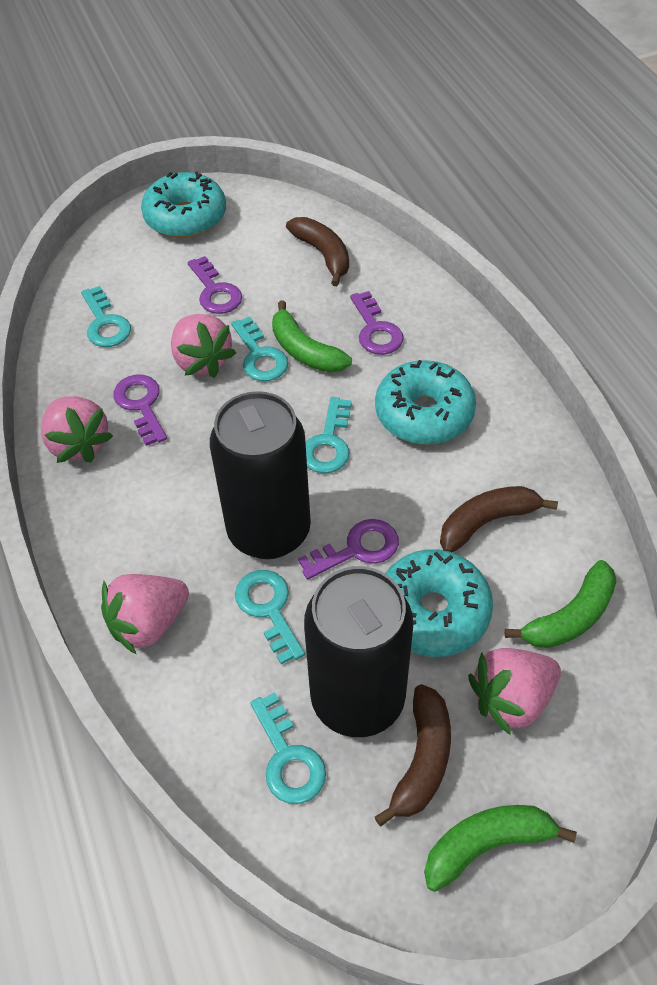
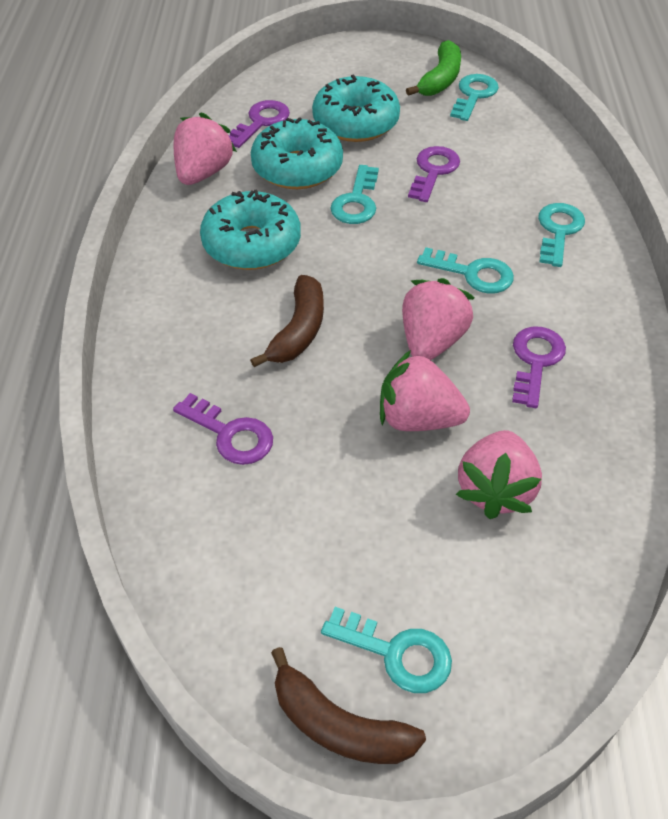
black can: 2 -> 0
brown banana: 3 -> 2
green banana: 3 -> 1

